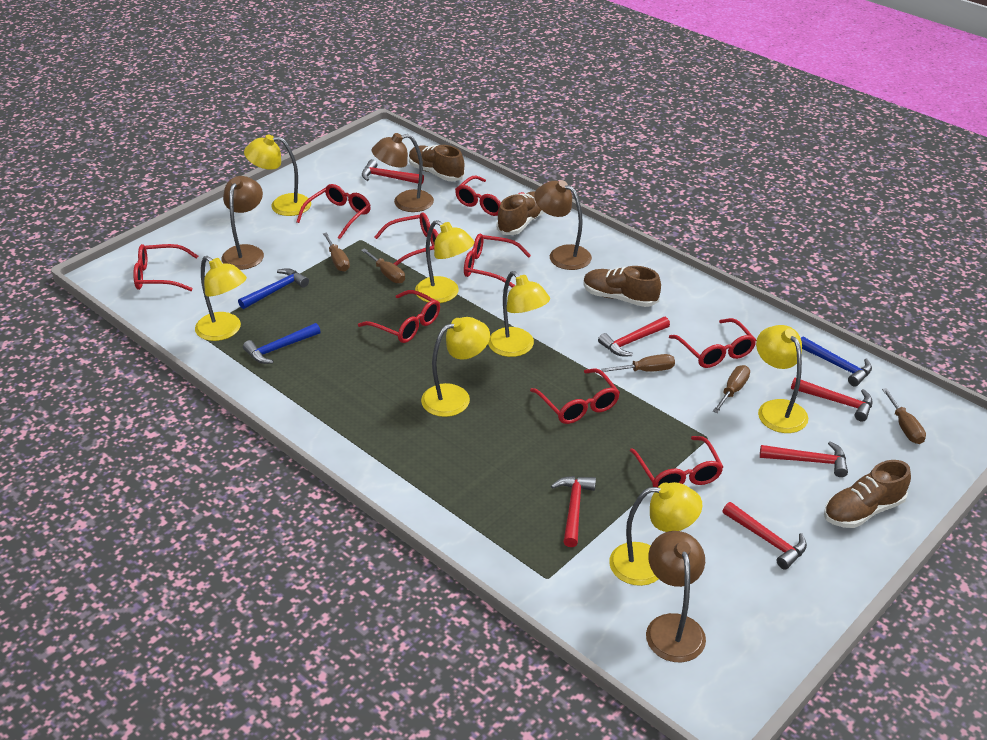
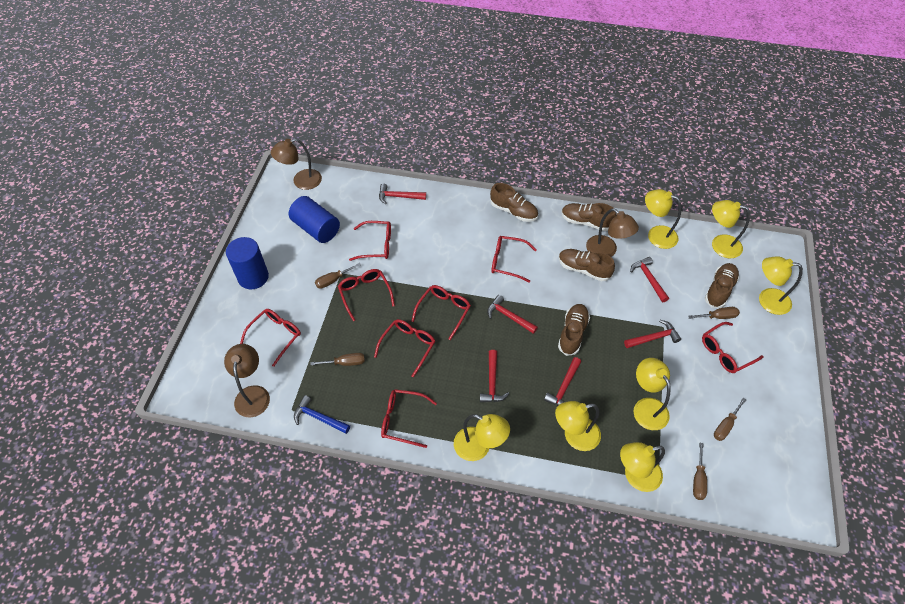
blue cylinder: 0 -> 2
blue hammer: 3 -> 1
brown lamp: 4 -> 3
brown shoe: 4 -> 5
red glasses: 9 -> 8

